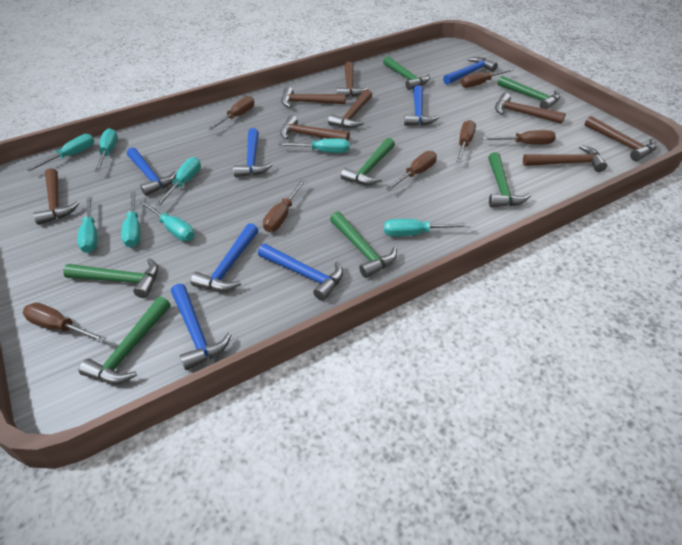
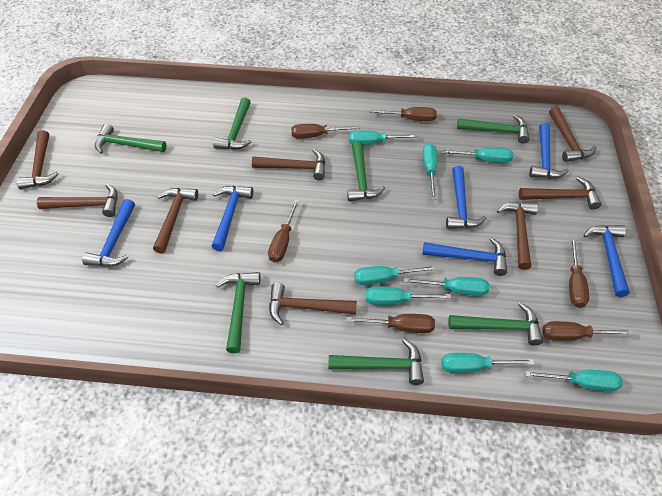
blue hammer: 7 -> 6
brown screwdriver: 7 -> 6

